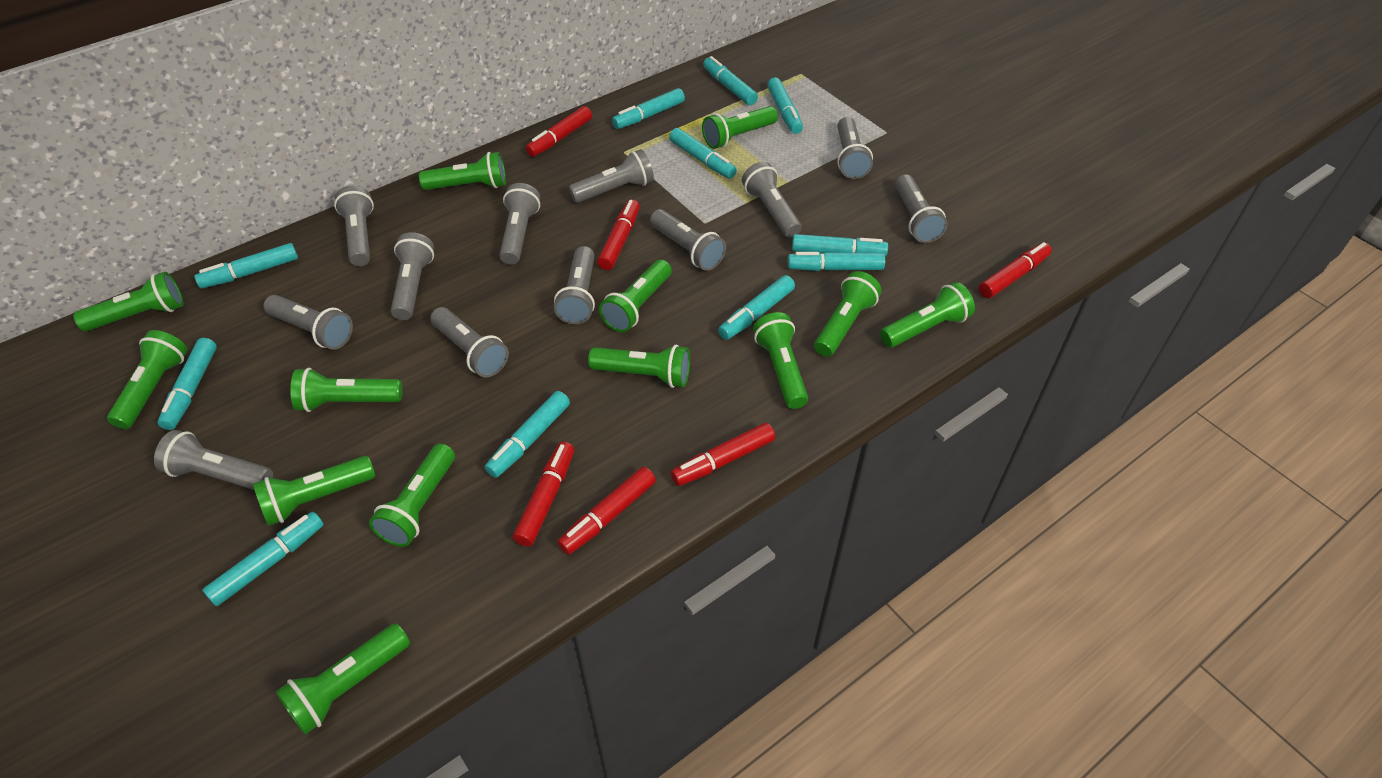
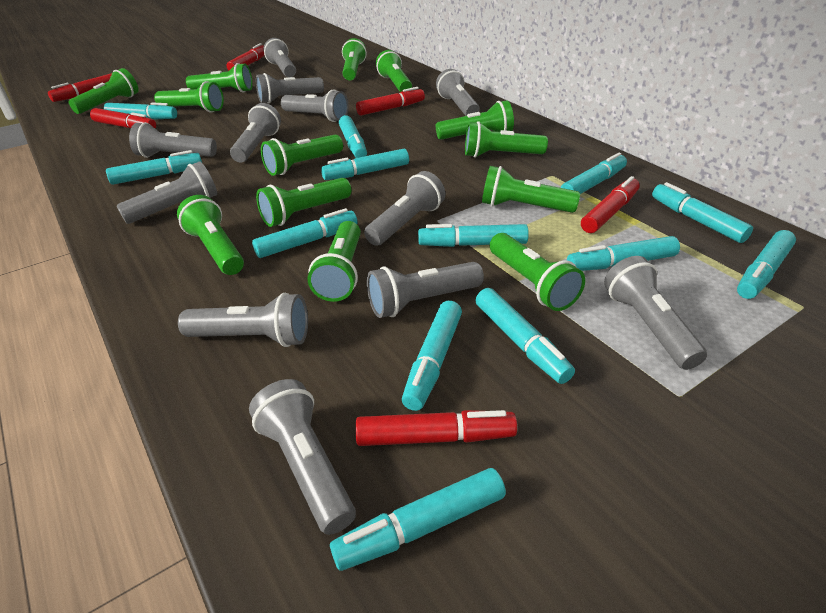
turquoise marker: 11 -> 13

